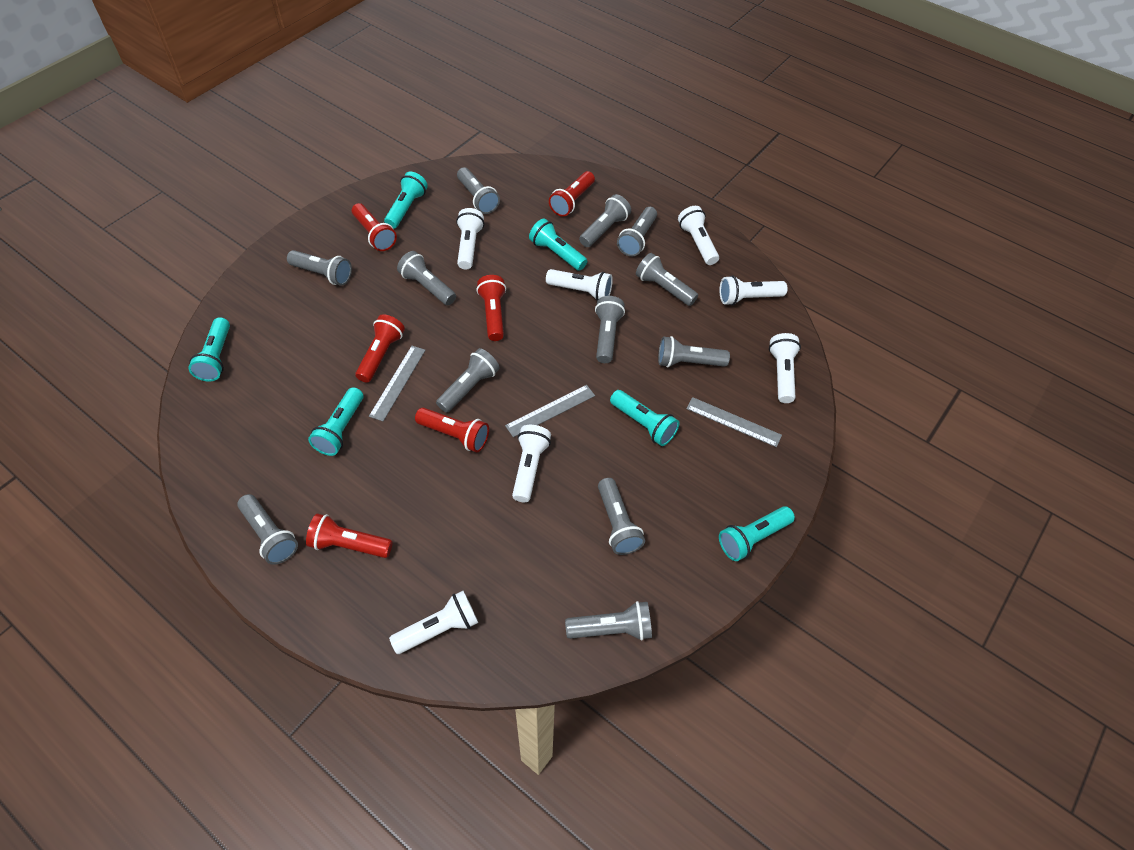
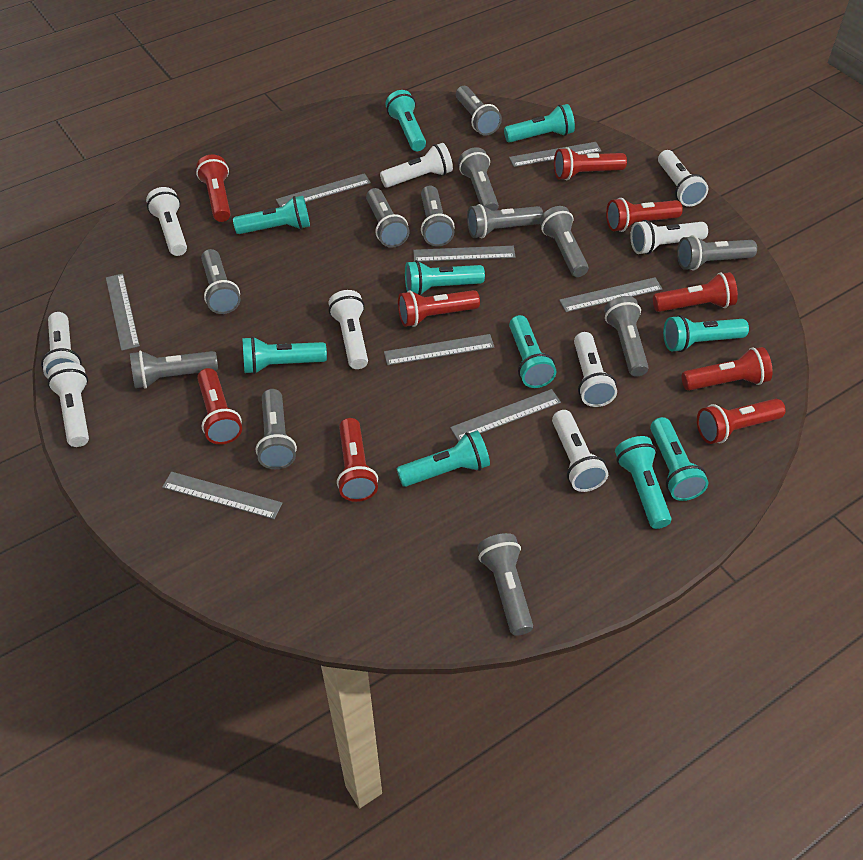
grey ruler: 3 -> 8
red flashlight: 6 -> 9
turquoise flashlight: 6 -> 10
white flashlight: 7 -> 9

